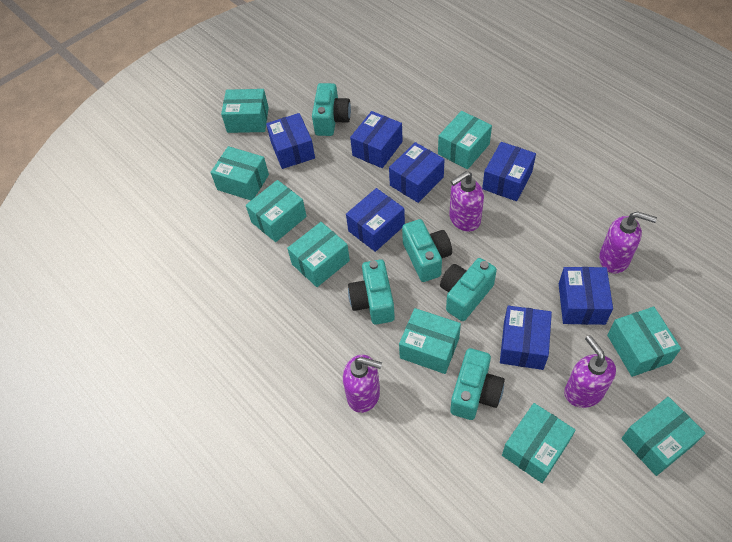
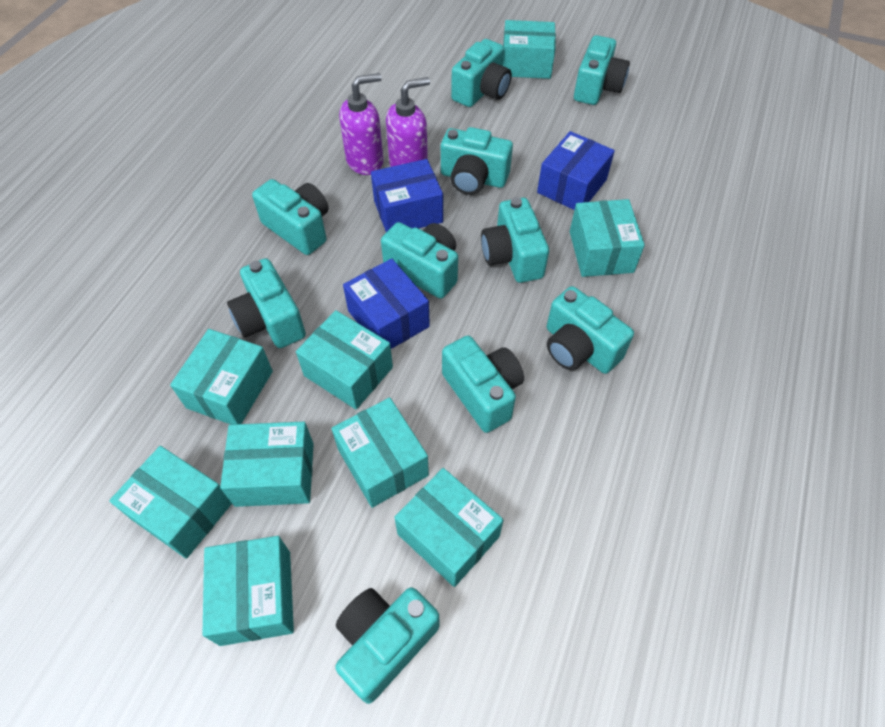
blue box: 7 -> 3
purple soap dispenser: 4 -> 2
turquoise camera: 5 -> 10

